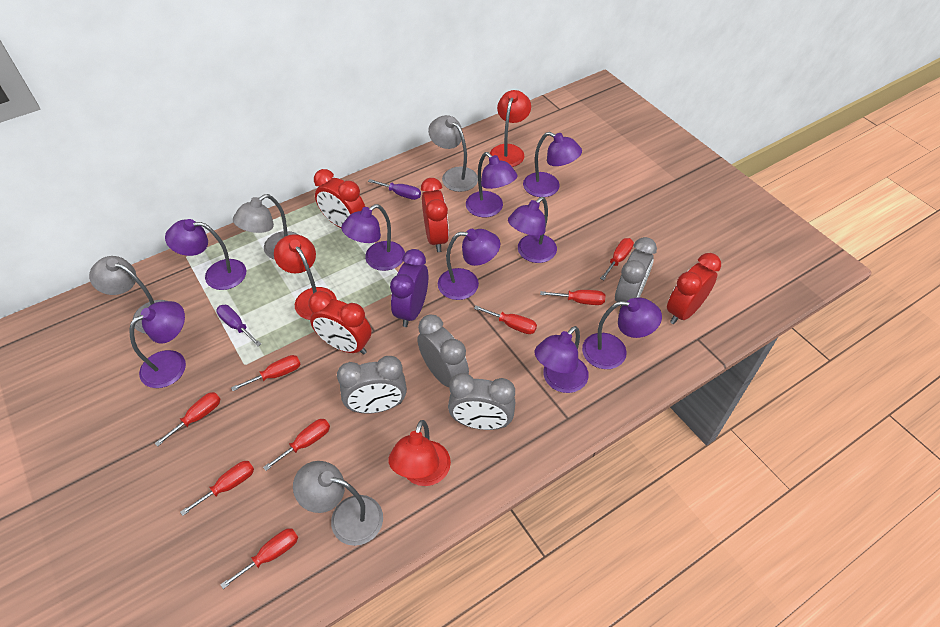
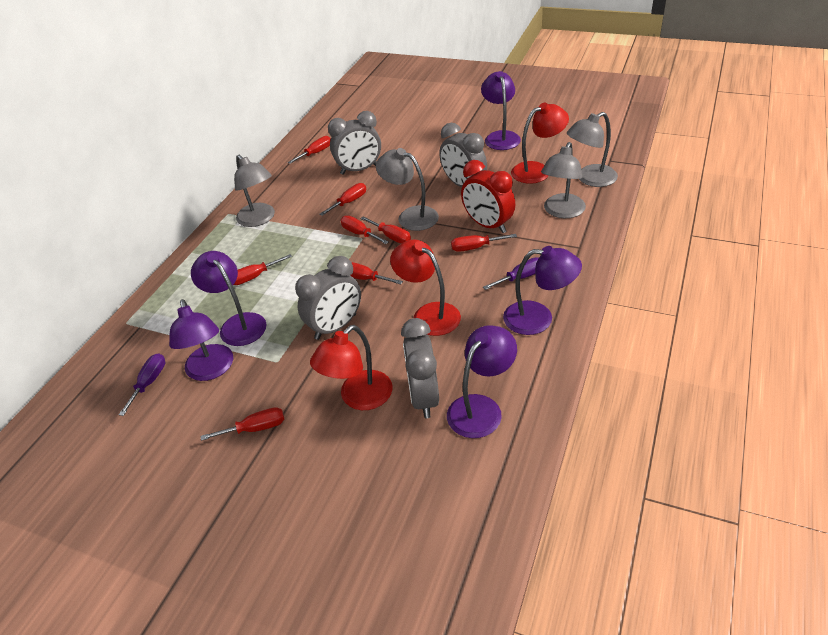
purple clock: 1 -> 0
purple lamp: 9 -> 5
red clock: 4 -> 1

